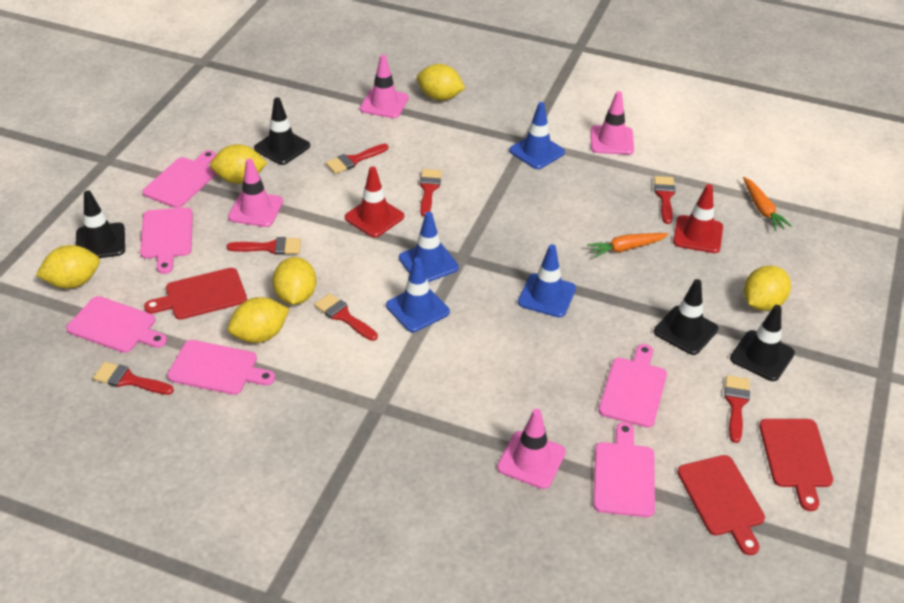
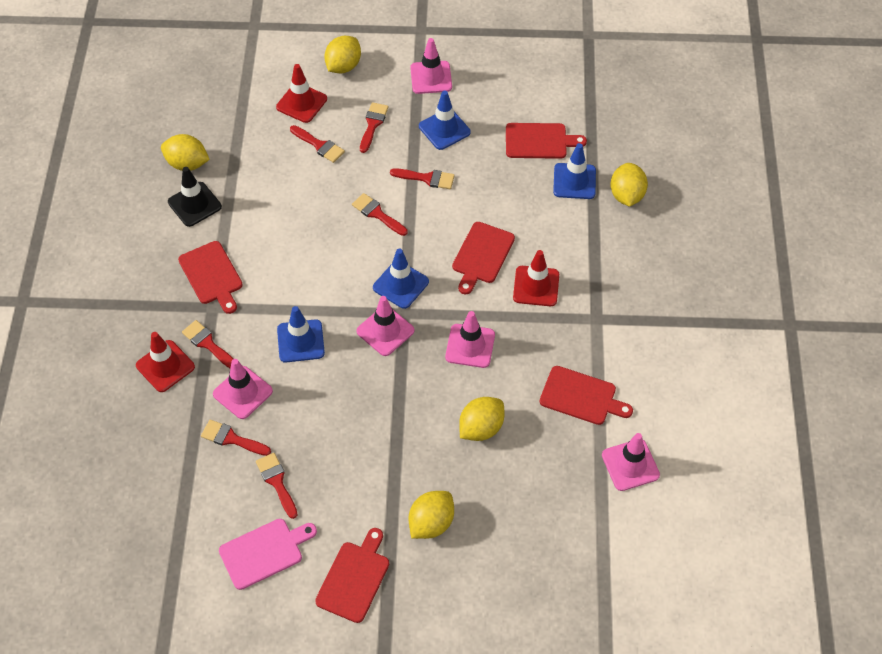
black traffic cone: 4 -> 1
orange carrot: 2 -> 0
pink cutting board: 6 -> 1
pink traffic cone: 4 -> 5
red cutting board: 3 -> 5
red traffic cone: 2 -> 3
yellow lemon: 6 -> 5

